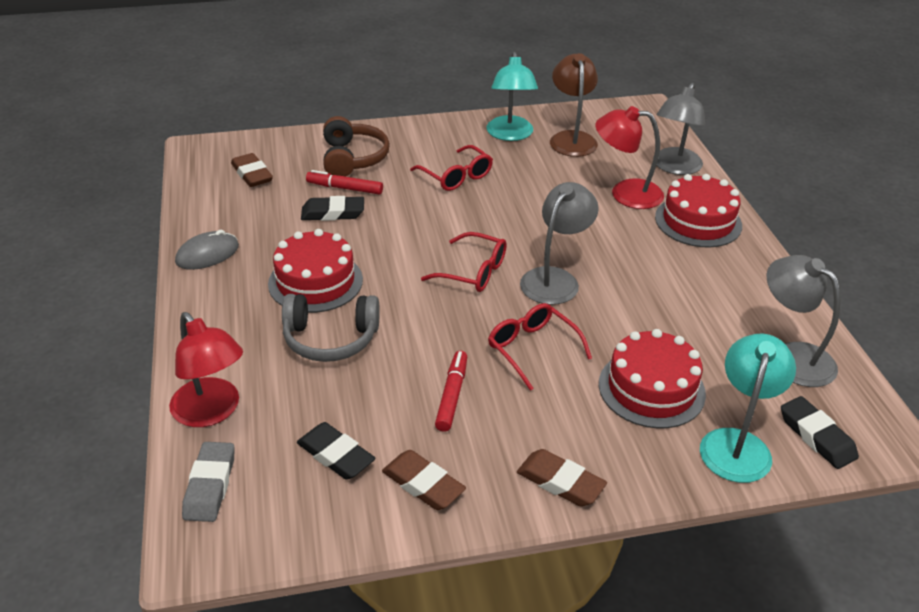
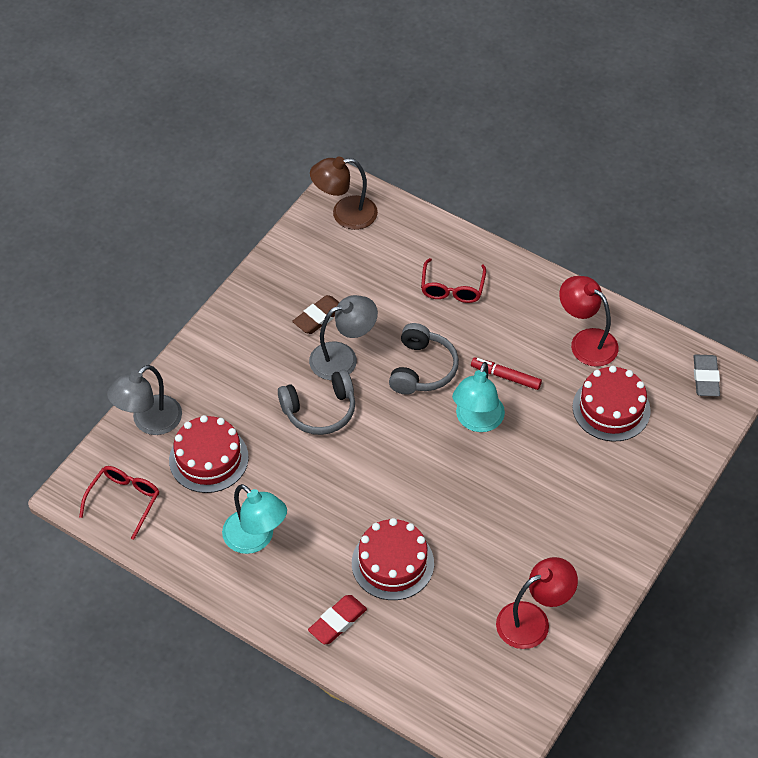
black eraser: 3 -> 0
brown eraser: 3 -> 1
brown headphones: 1 -> 0
grey headphones: 1 -> 2
grey lamp: 3 -> 2
grey mouse: 1 -> 0
red eraser: 0 -> 1
red glasses: 3 -> 2
red marker: 2 -> 1

